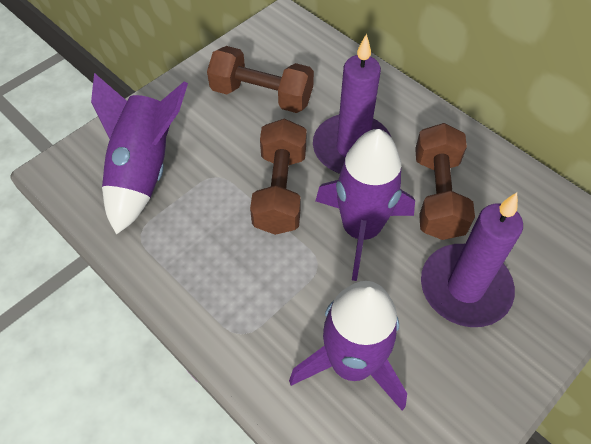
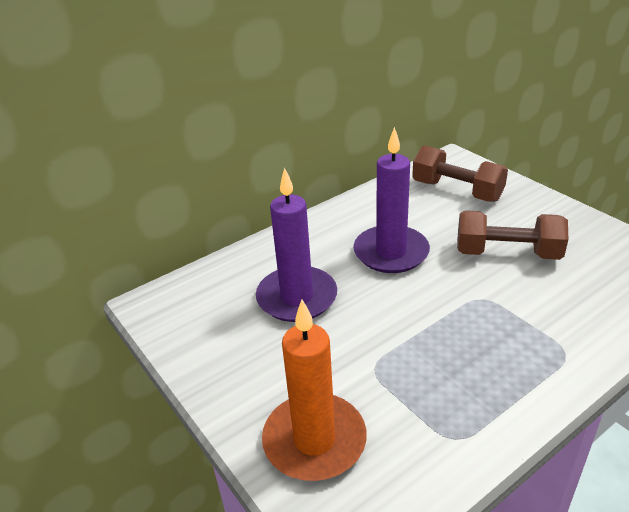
brown dumbbell: 3 -> 2
orange candle: 0 -> 1
purple rocket: 3 -> 0

